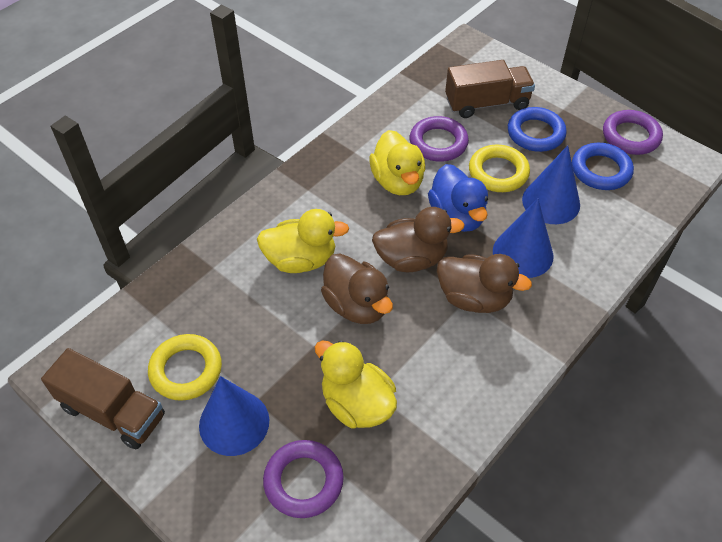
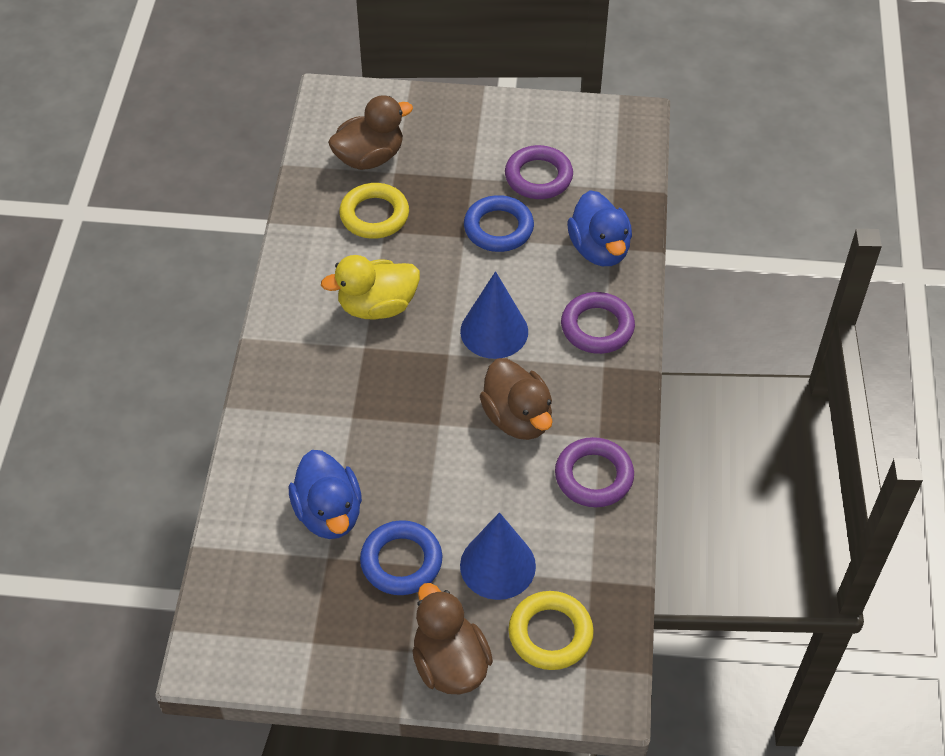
blue cone: 3 -> 2
blue duck: 1 -> 2
brown truck: 2 -> 0
yellow duck: 3 -> 1

